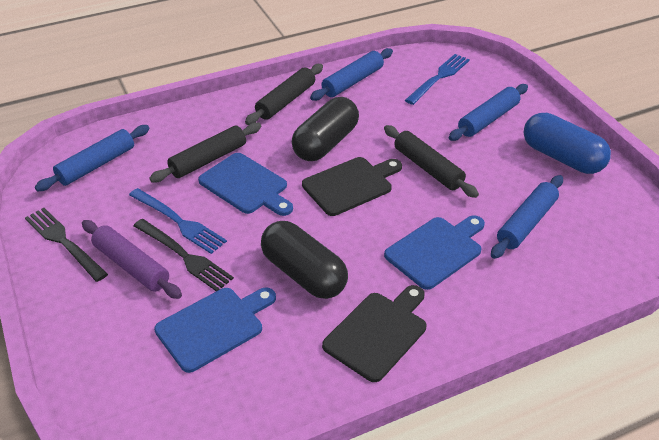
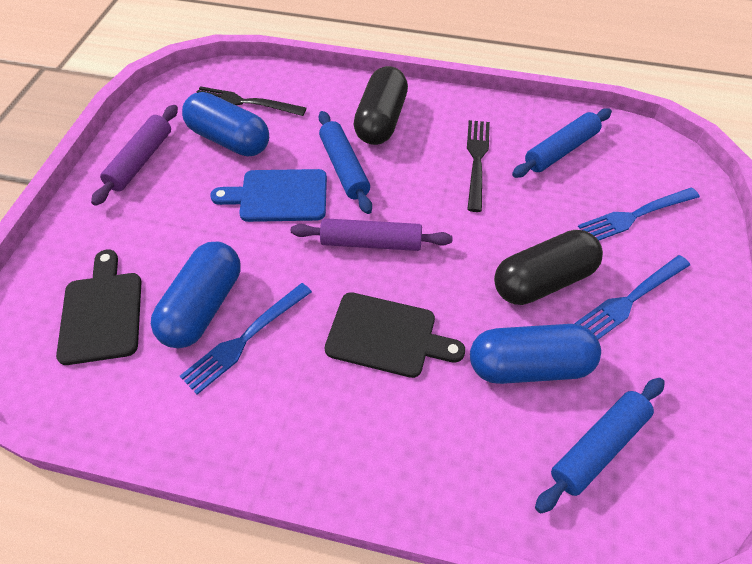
black rolling pin: 3 -> 0
blue capsule: 1 -> 3
blue cutting board: 3 -> 1
blue fork: 2 -> 3
blue rolling pin: 4 -> 3
purple rolling pin: 1 -> 2

